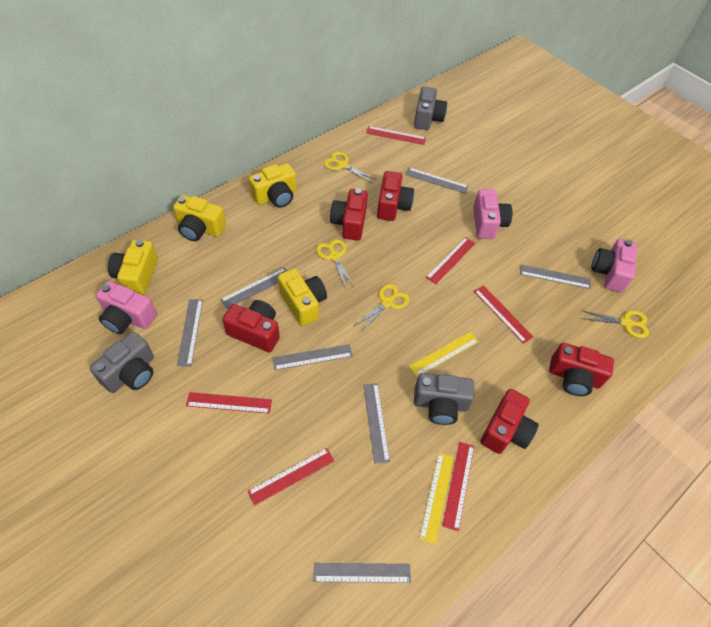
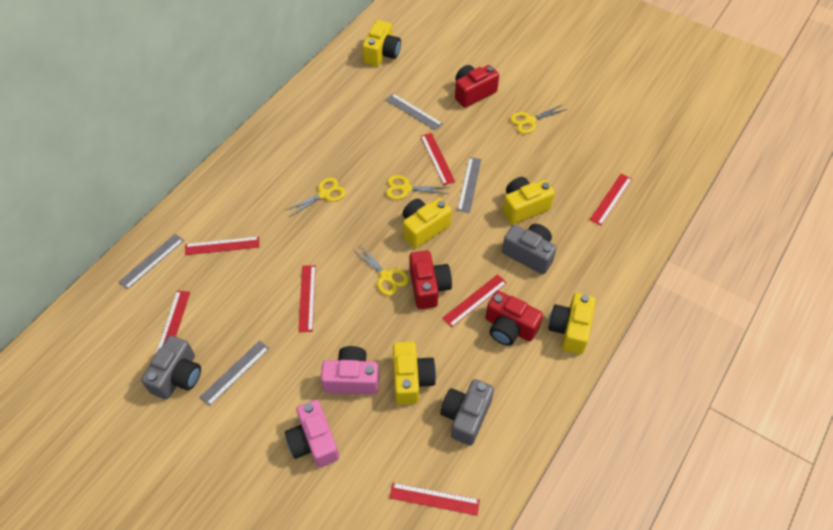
grey ruler: 7 -> 4
pink camera: 3 -> 2
red camera: 5 -> 3
red ruler: 6 -> 7
yellow camera: 4 -> 5
yellow ruler: 2 -> 0

